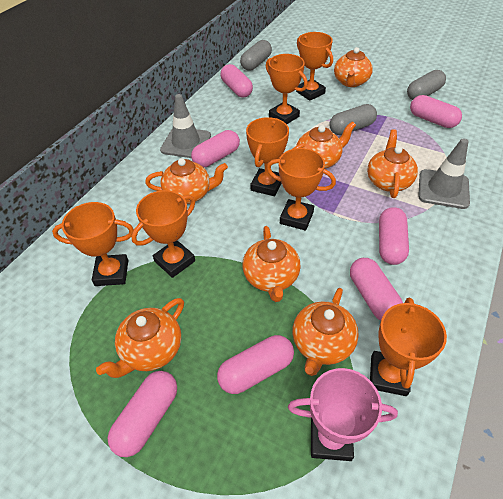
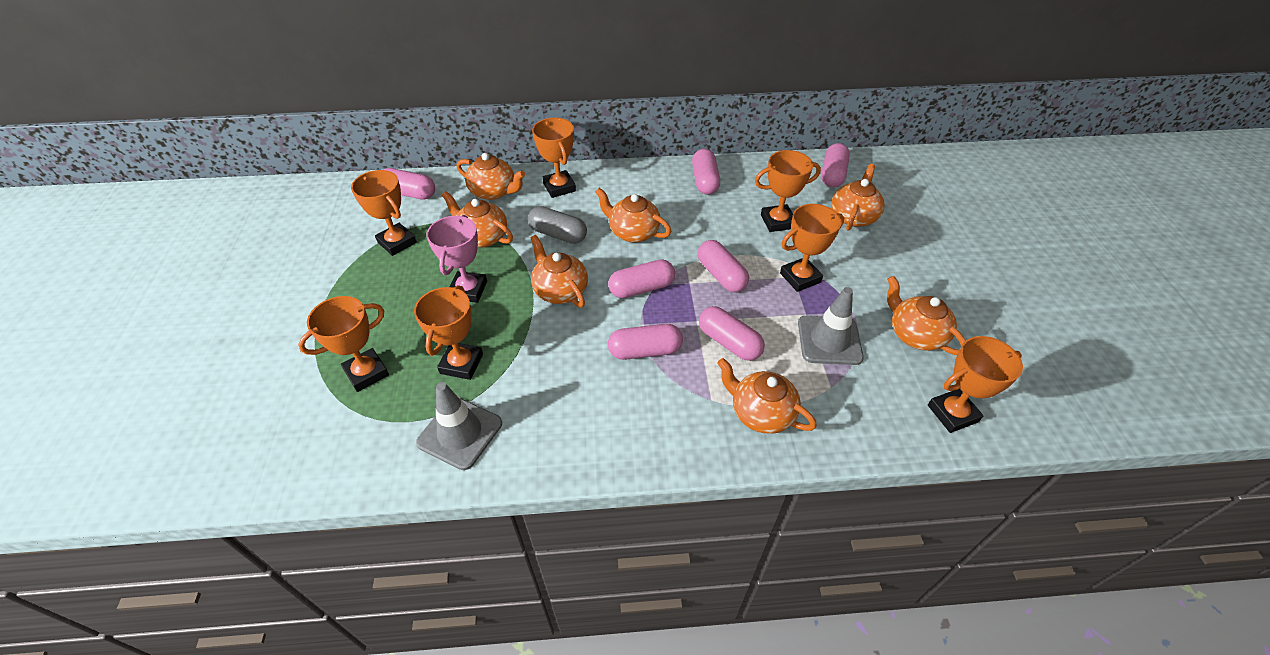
grey capsule: 3 -> 1

